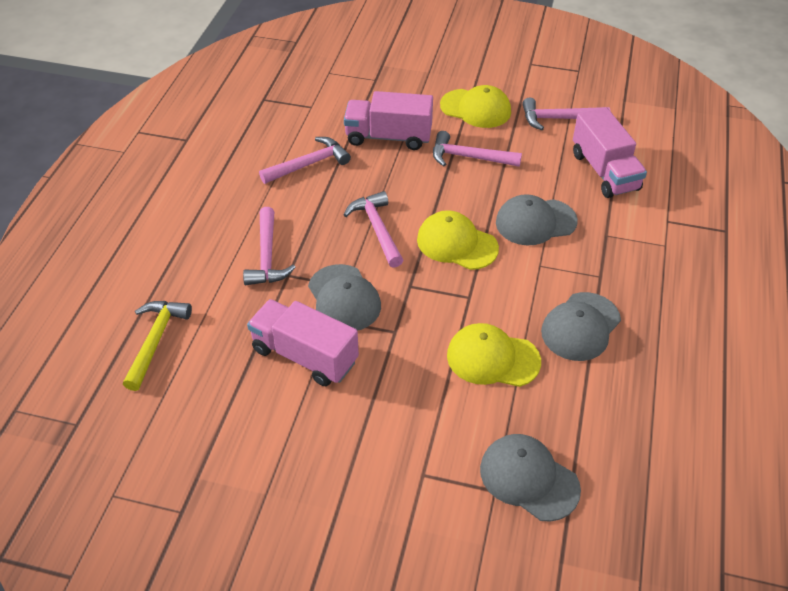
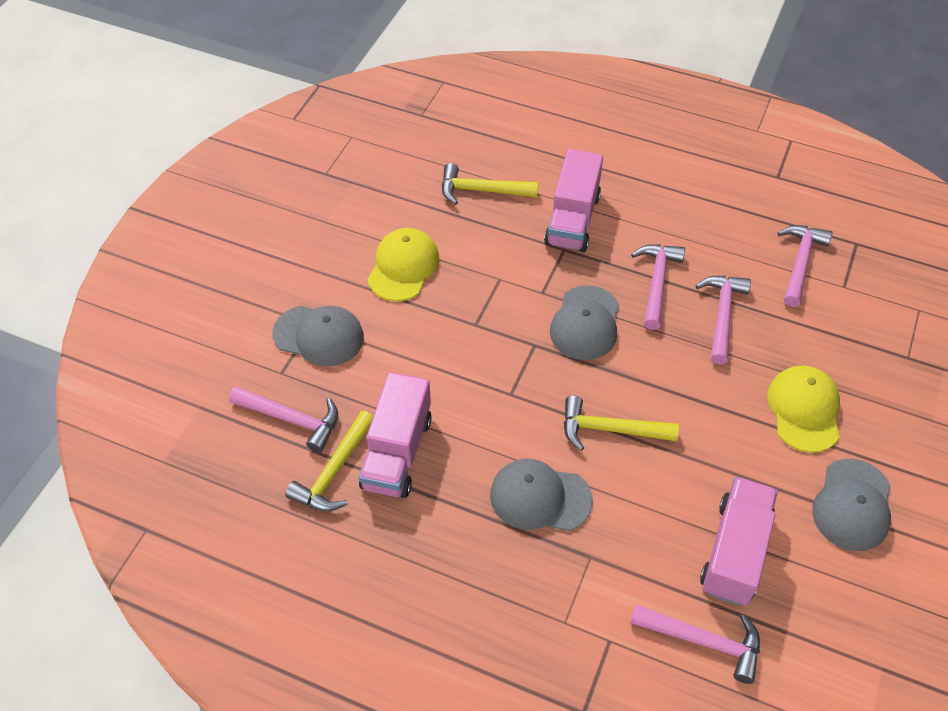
yellow cap: 3 -> 2
yellow hammer: 1 -> 3

